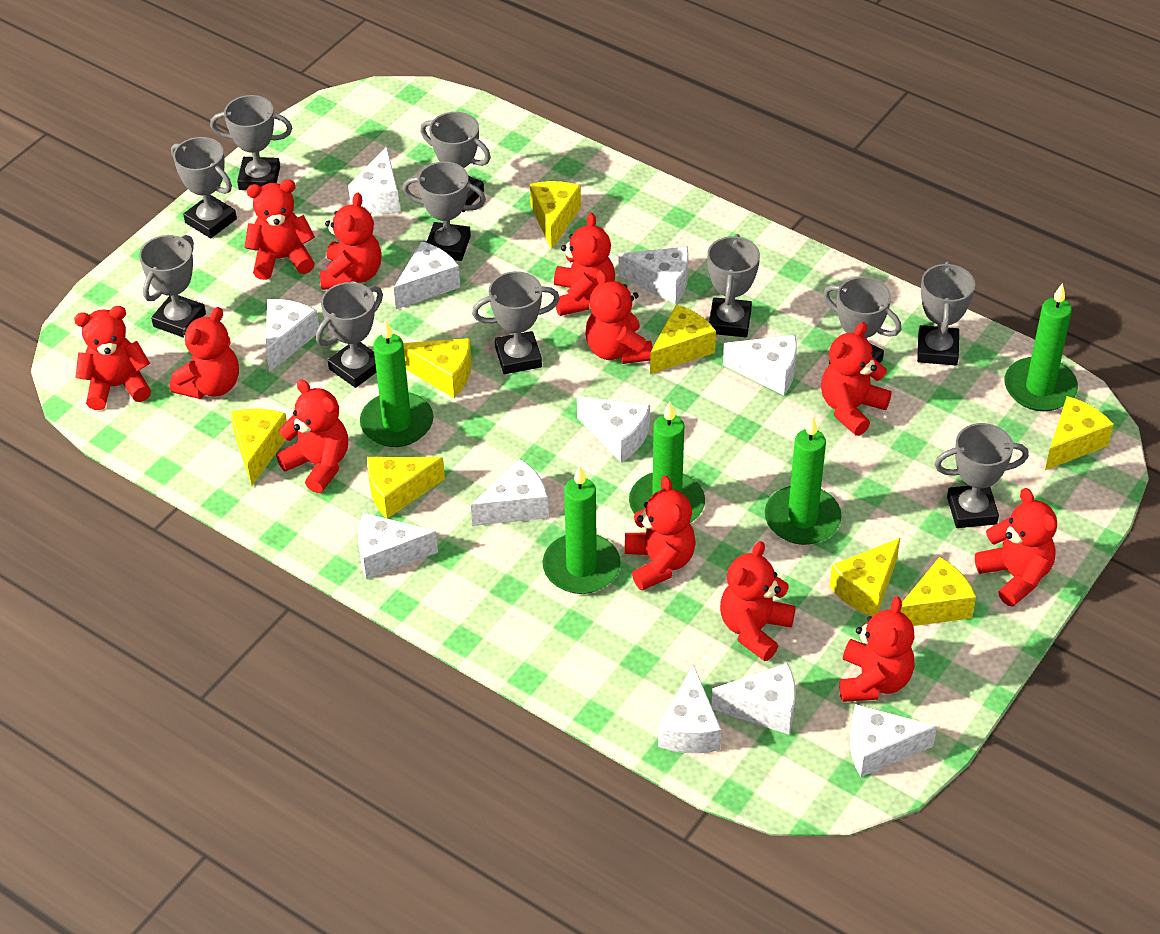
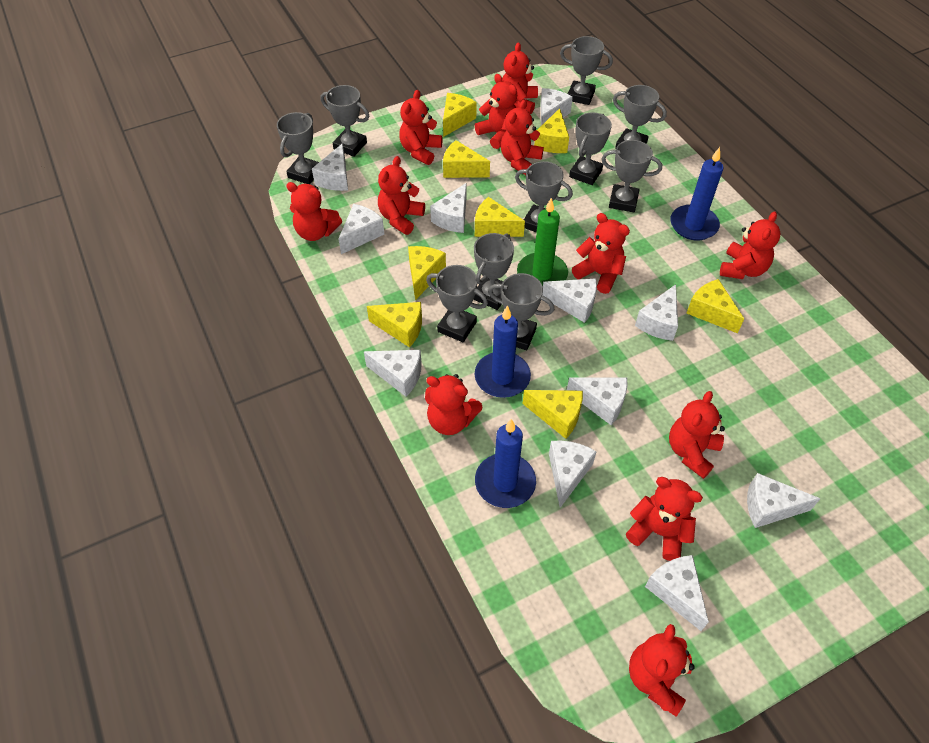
blue candle: 0 -> 3
green candle: 5 -> 1
grey trophy: 11 -> 10

